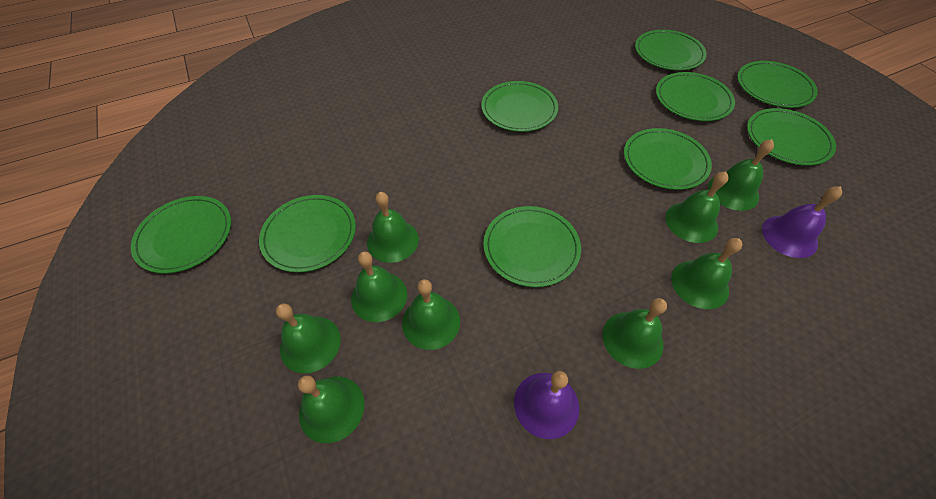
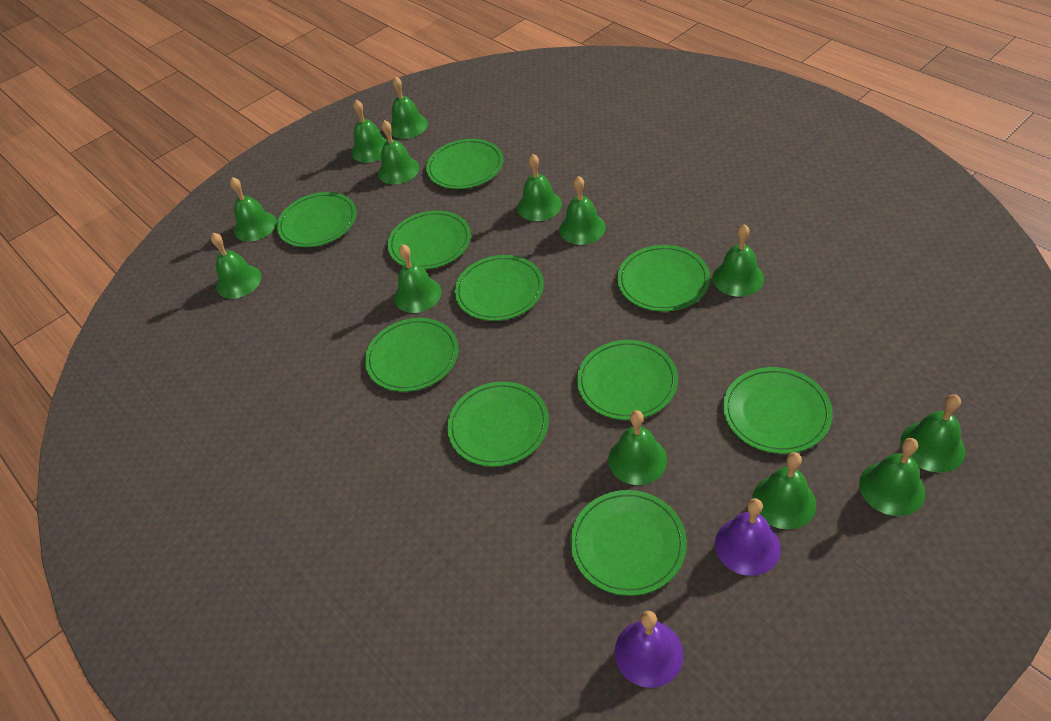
green bell: 9 -> 13
green plate: 9 -> 10

